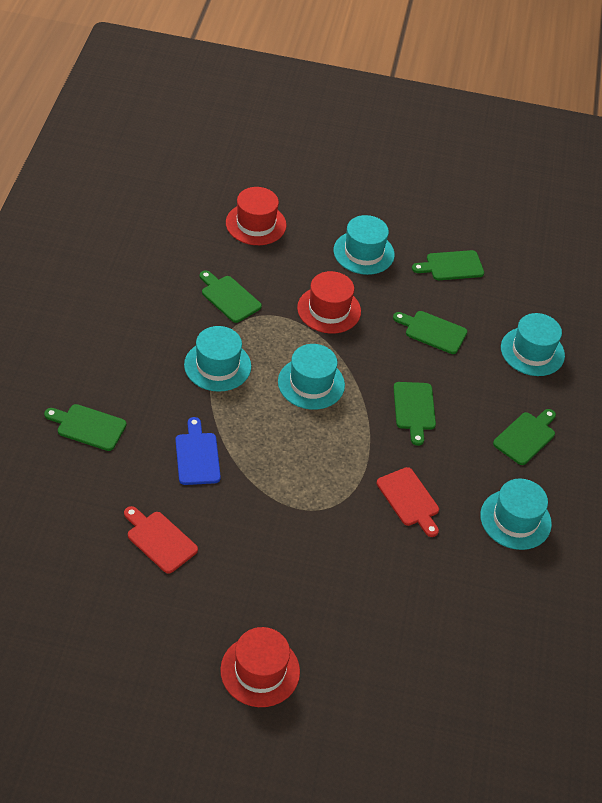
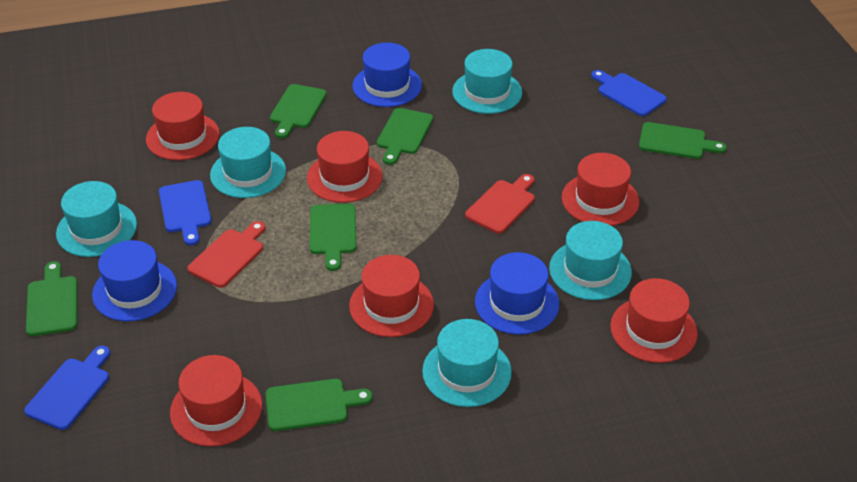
blue cutting board: 1 -> 3
blue hat: 0 -> 3
red hat: 3 -> 6

